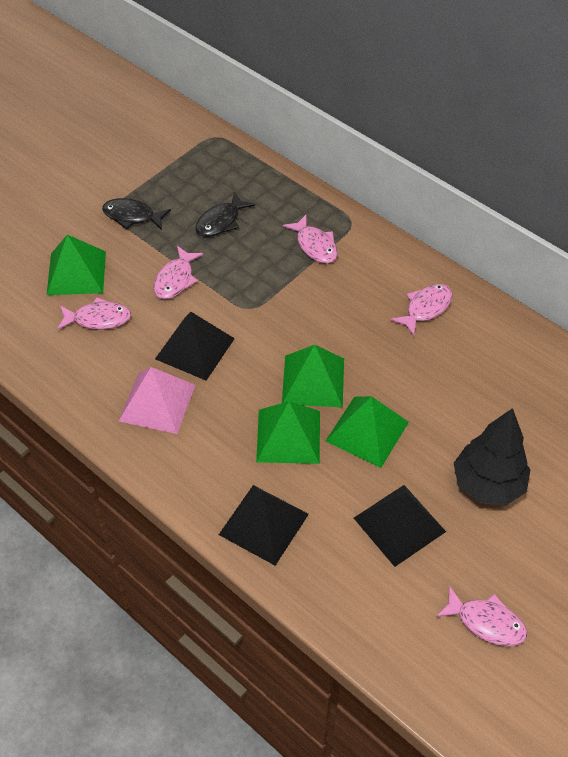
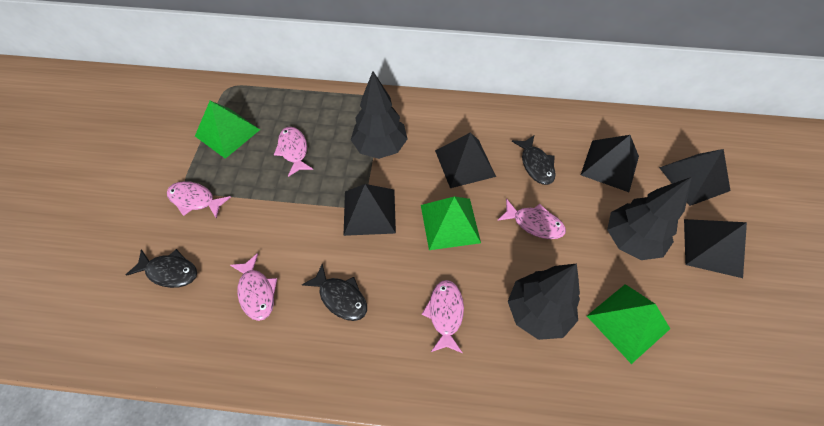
black fish: 2 -> 3
black pyramid: 3 -> 5
black tree: 1 -> 3
green pyramid: 4 -> 3
pink pyramid: 1 -> 0

